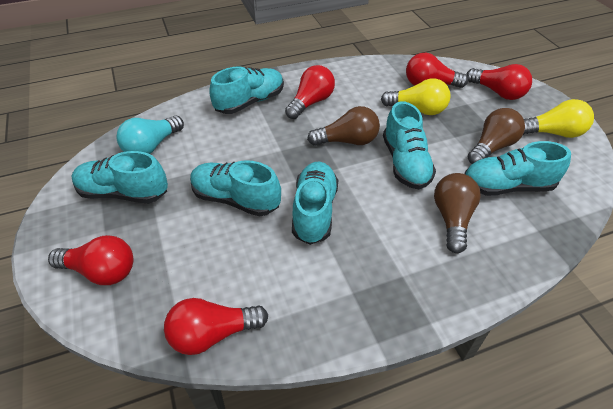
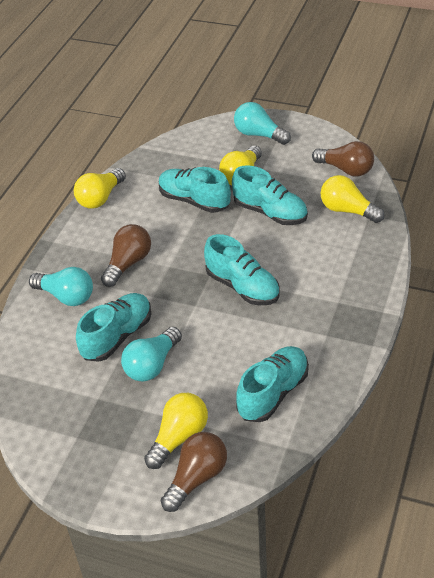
red light bulb: 5 -> 0
turquoise light bulb: 1 -> 3
turquoise shoe: 6 -> 5
yellow light bulb: 2 -> 4

